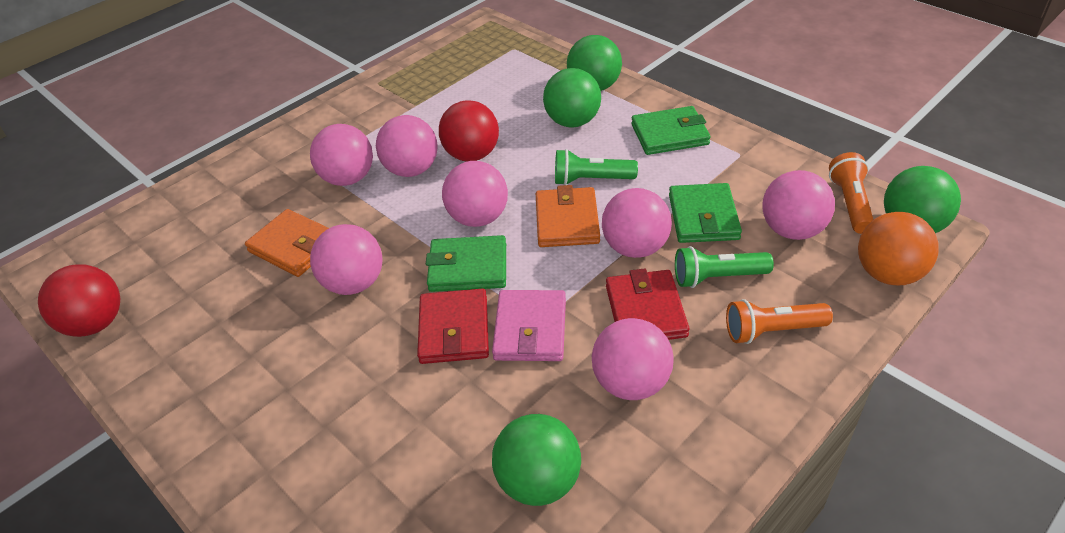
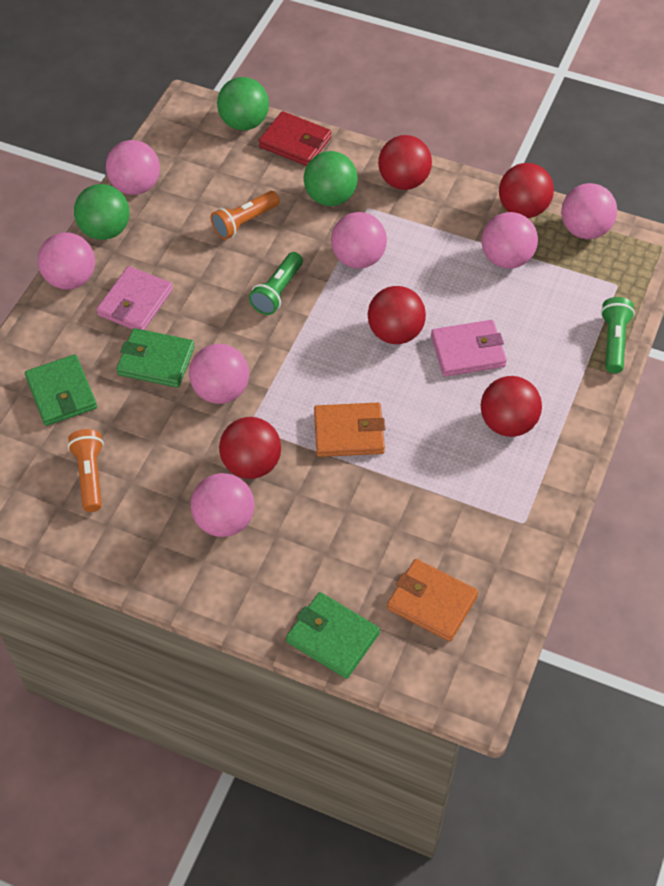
green ball: 4 -> 3
orange ball: 1 -> 0
pink wallet: 1 -> 2
red ball: 2 -> 5
red wallet: 2 -> 1

